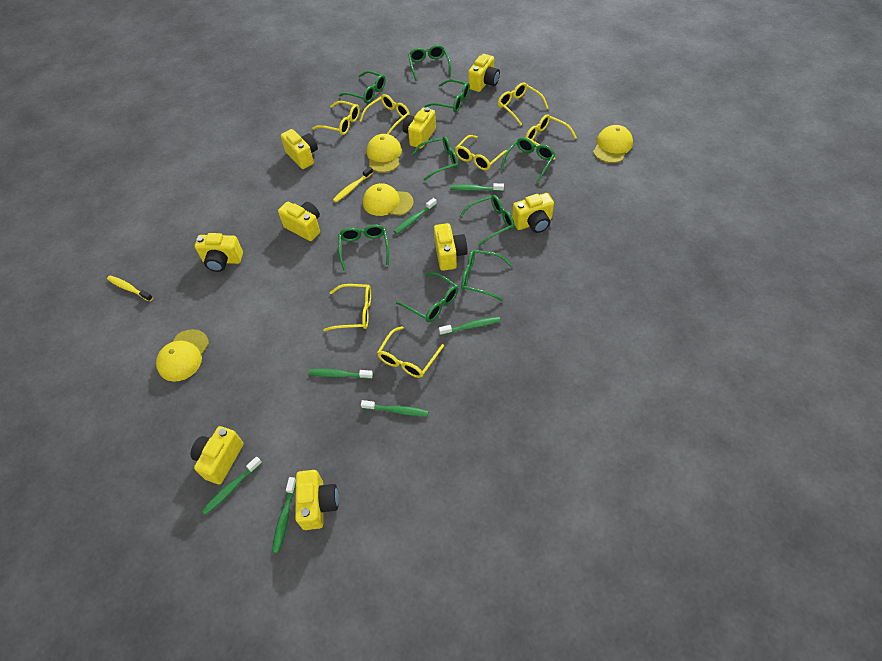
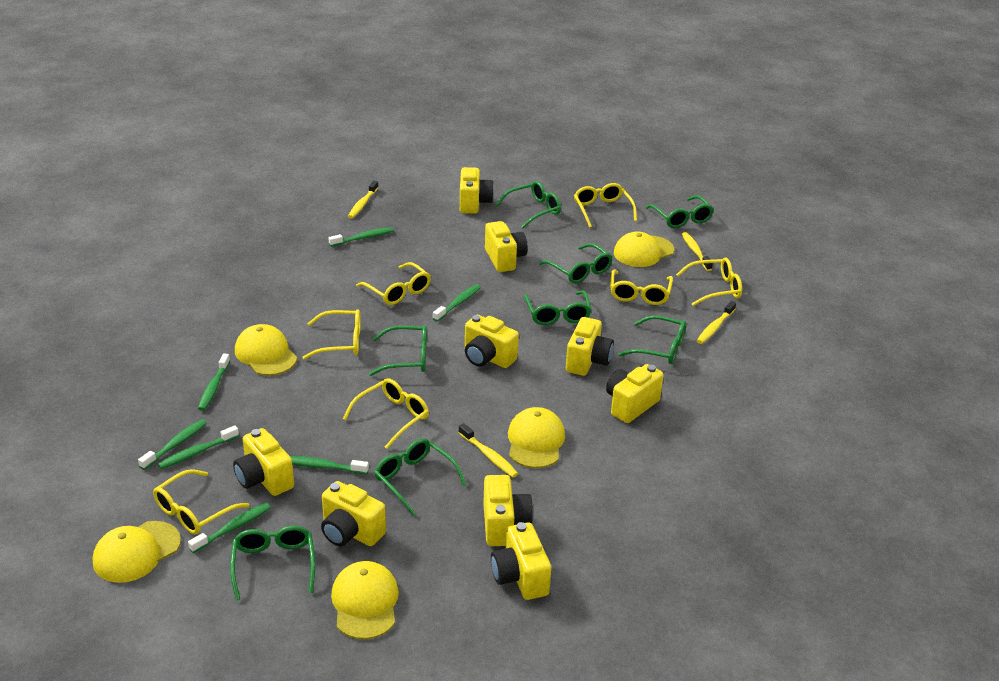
green glasses: 9 -> 8
yellow cap: 4 -> 5
yellow toothbrush: 2 -> 4

